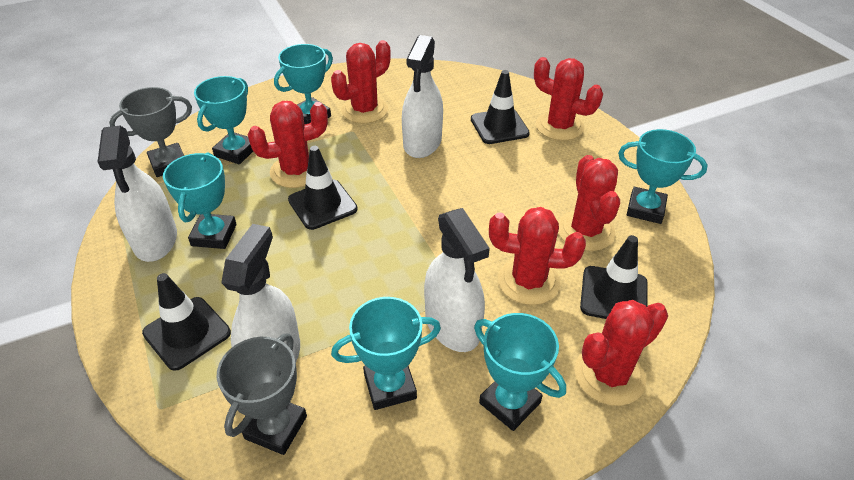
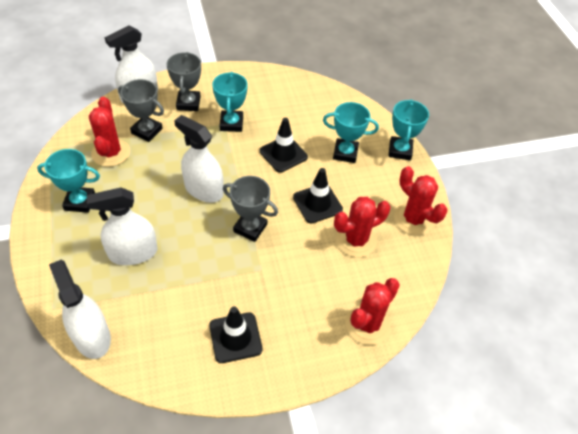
black traffic cone: 4 -> 3
grey trophy: 2 -> 3
red cactus: 6 -> 4
turquoise trophy: 6 -> 4

